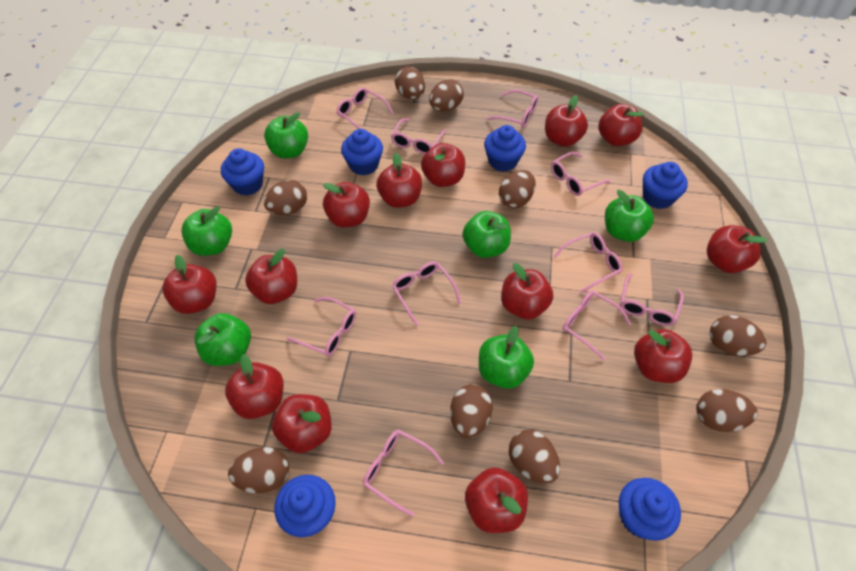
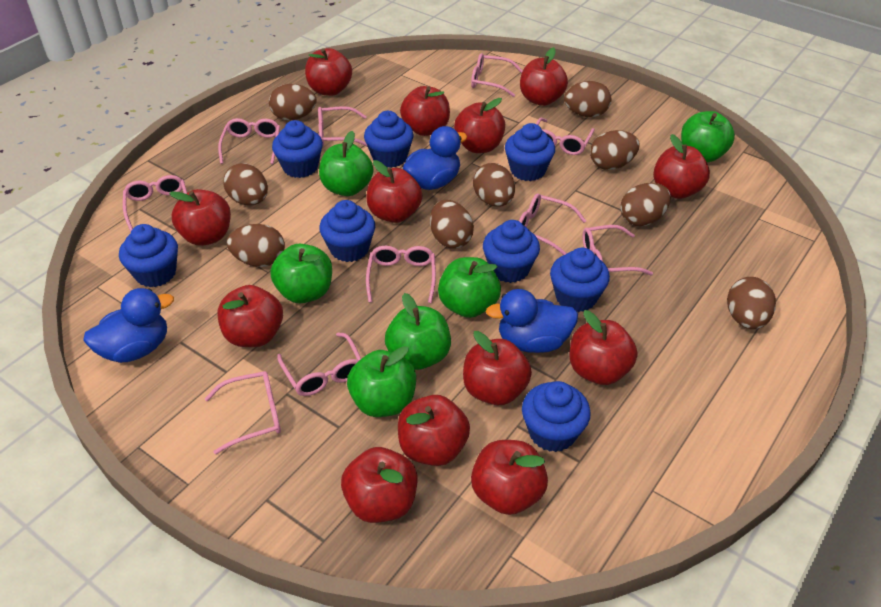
blue cupcake: 6 -> 8
blue duck: 0 -> 3

